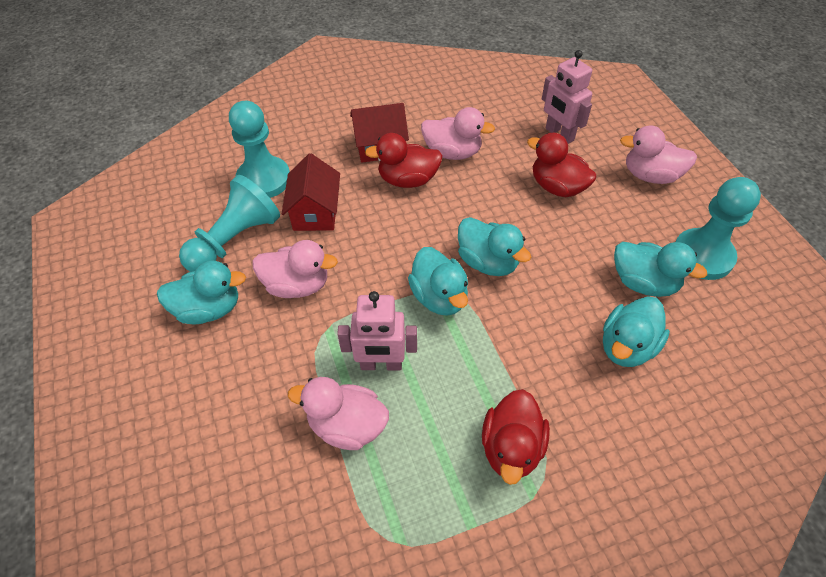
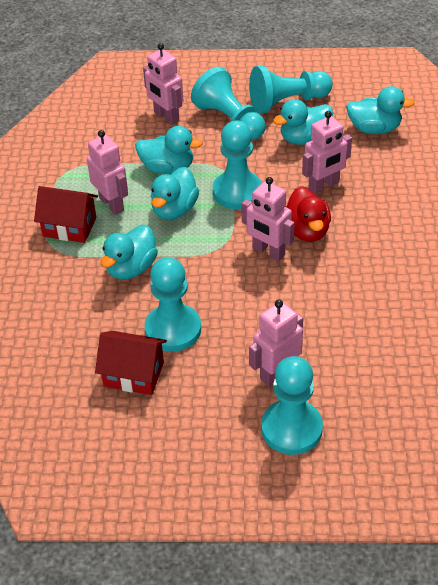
pink duck: 4 -> 0
pink robot: 2 -> 5
red duck: 3 -> 1
turquoise pawn: 3 -> 5

